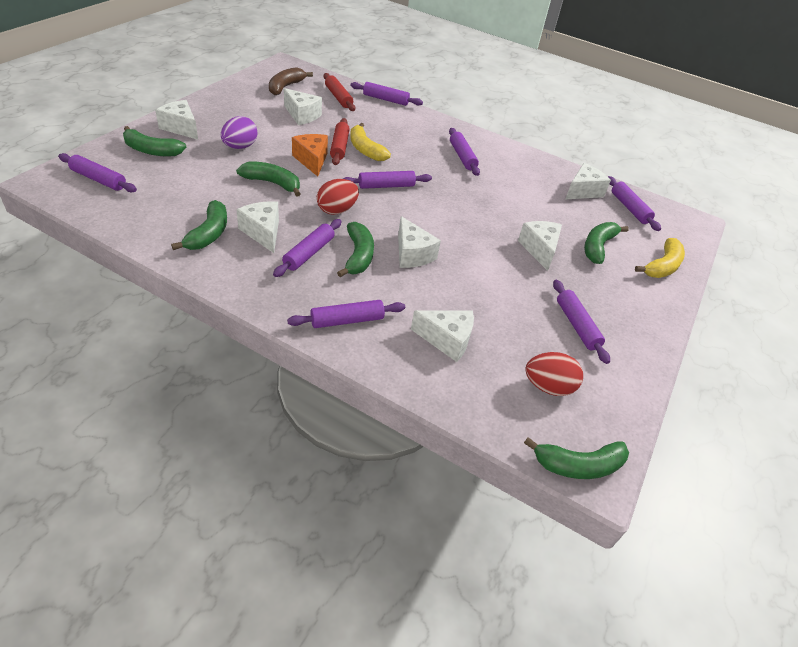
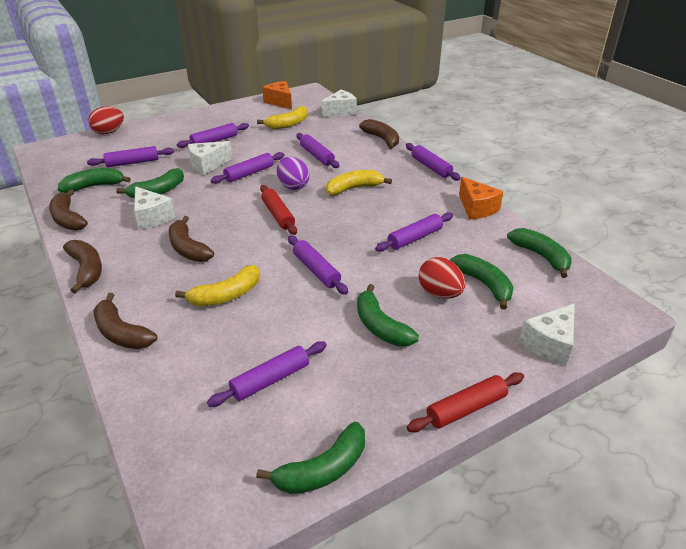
brown banana: 1 -> 5
orange cheese: 1 -> 2
white cheese: 7 -> 4
yellow banana: 2 -> 3

